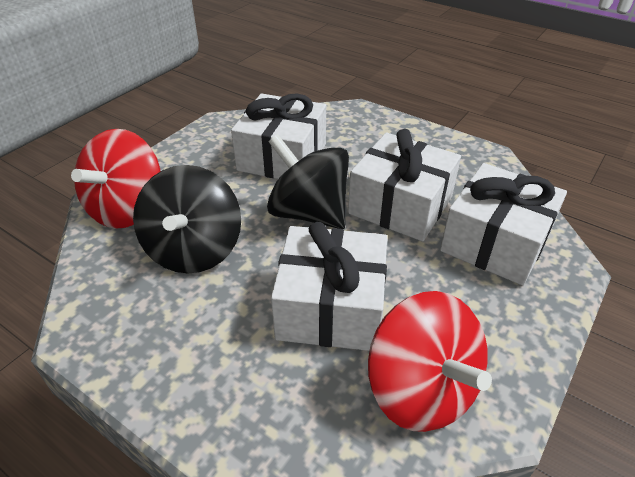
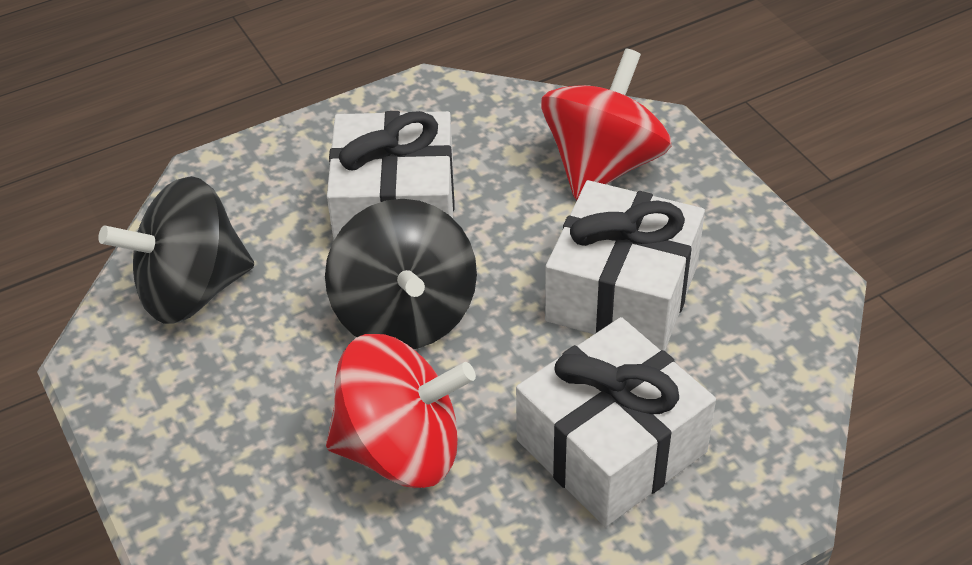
white gift: 4 -> 3

